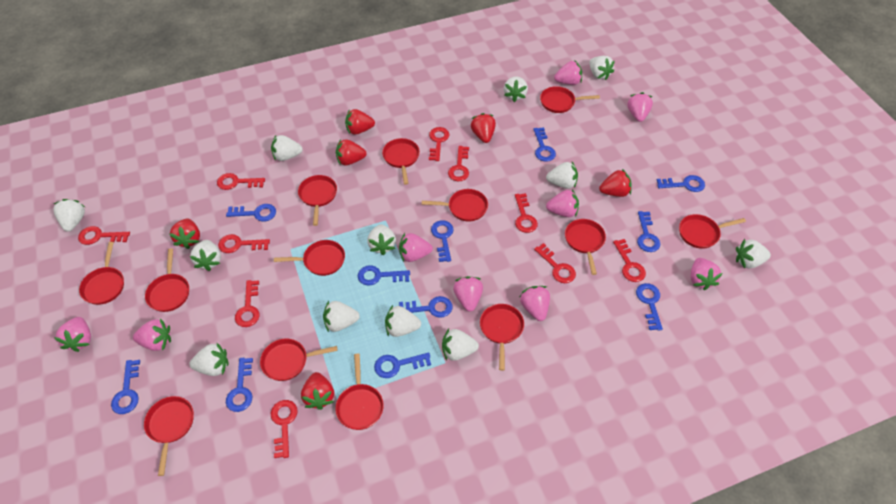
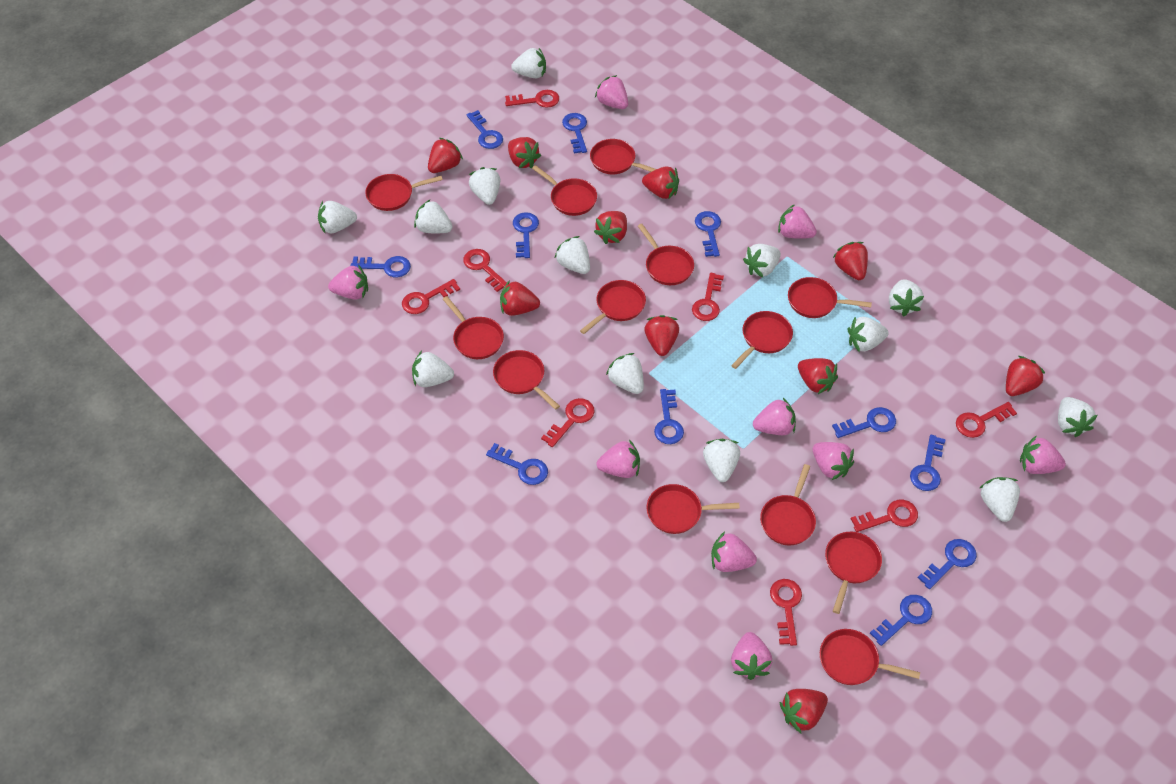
red key: 10 -> 8
red strawberry: 6 -> 10
white strawberry: 12 -> 13

